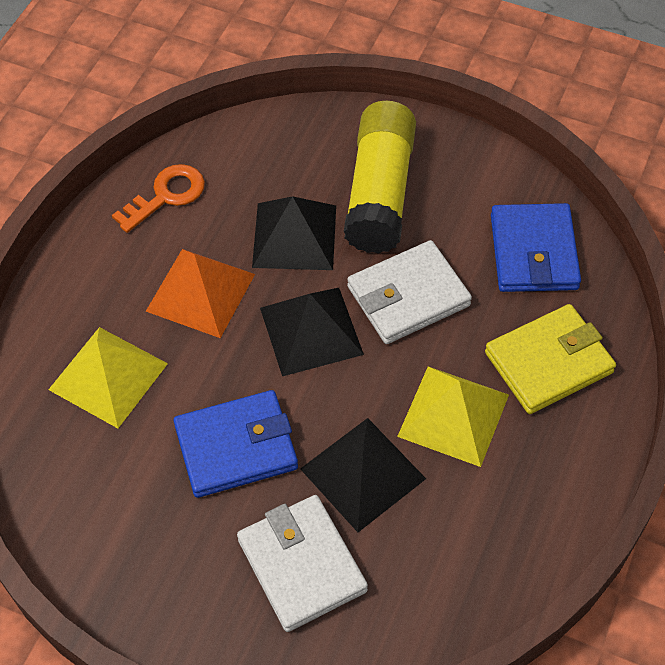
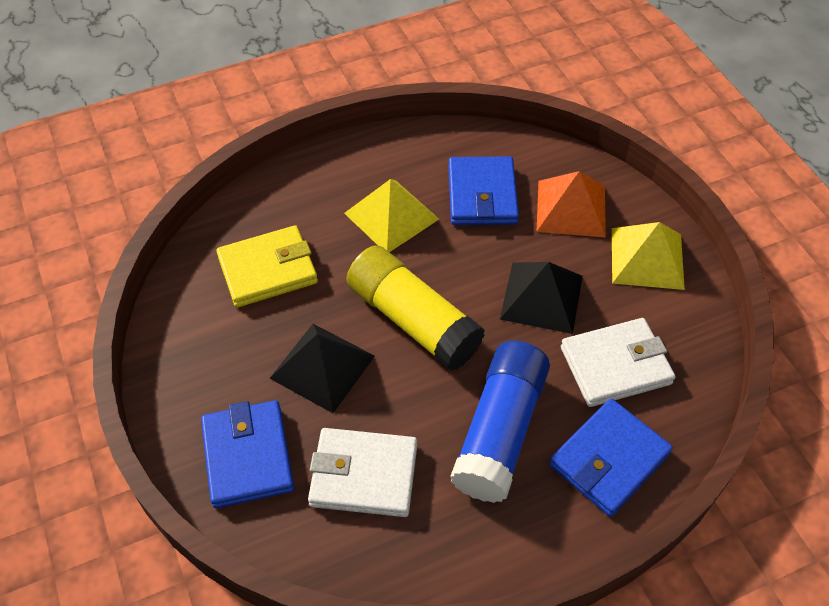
black pyramid: 3 -> 2
blue glue stick: 0 -> 1
blue wallet: 2 -> 3
orange key: 1 -> 0

